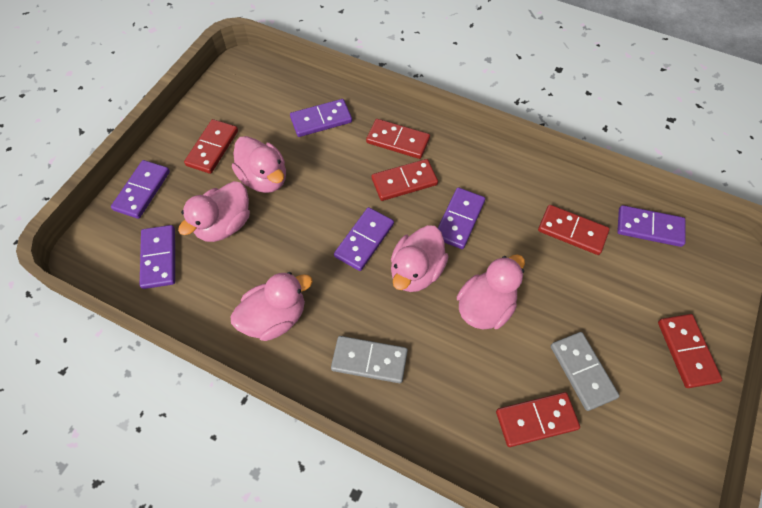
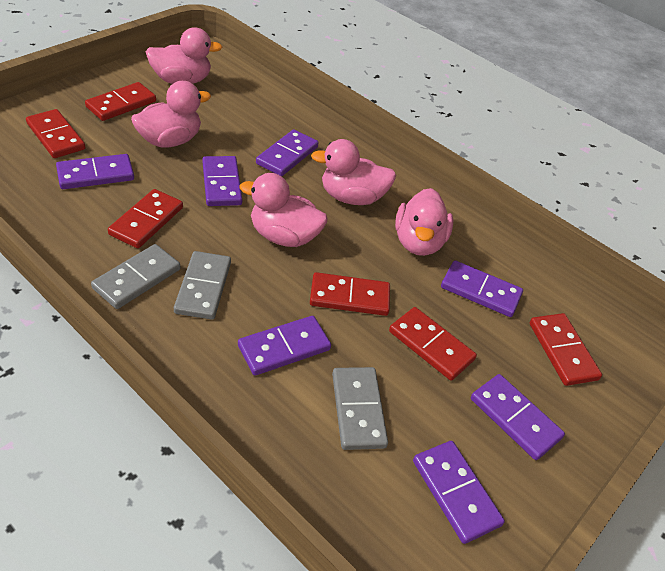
grey domino: 2 -> 3
purple domino: 6 -> 7

